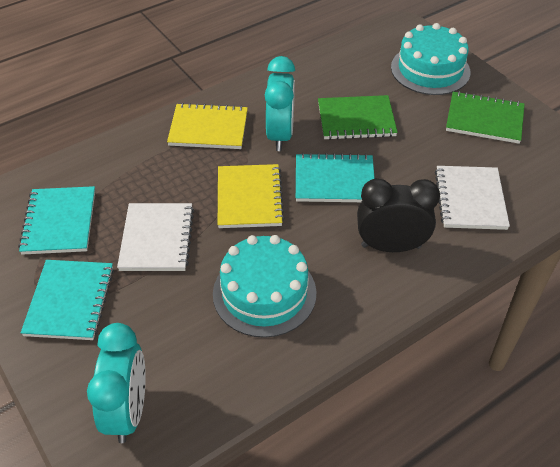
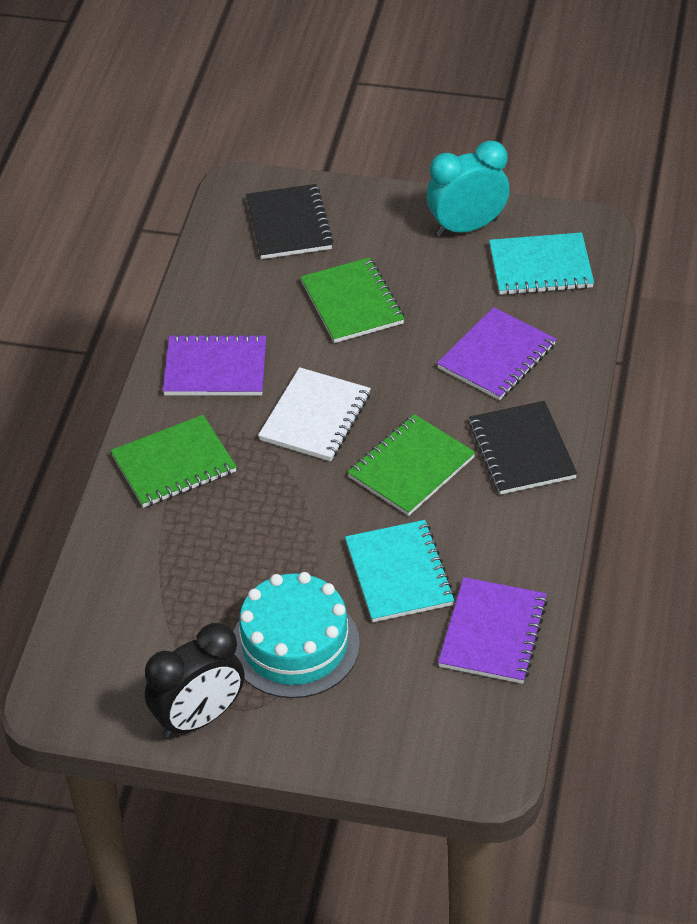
black notebook: 0 -> 2
green notebook: 2 -> 3
purple notebook: 0 -> 3
turquoise cake: 2 -> 1
turquoise clock: 2 -> 1
turquoise notebook: 3 -> 2
white notebook: 2 -> 1
yellow notebook: 2 -> 0

